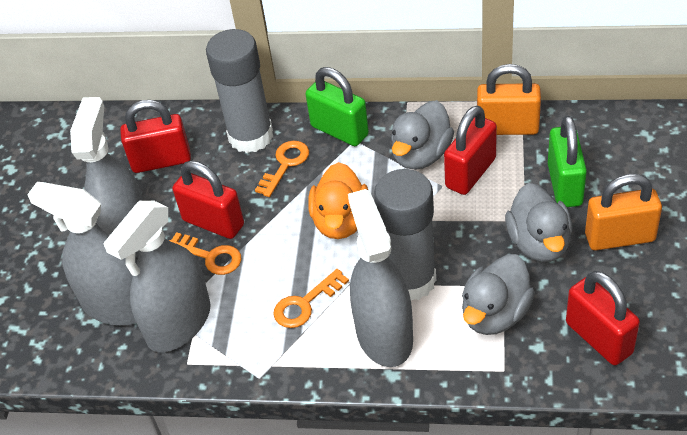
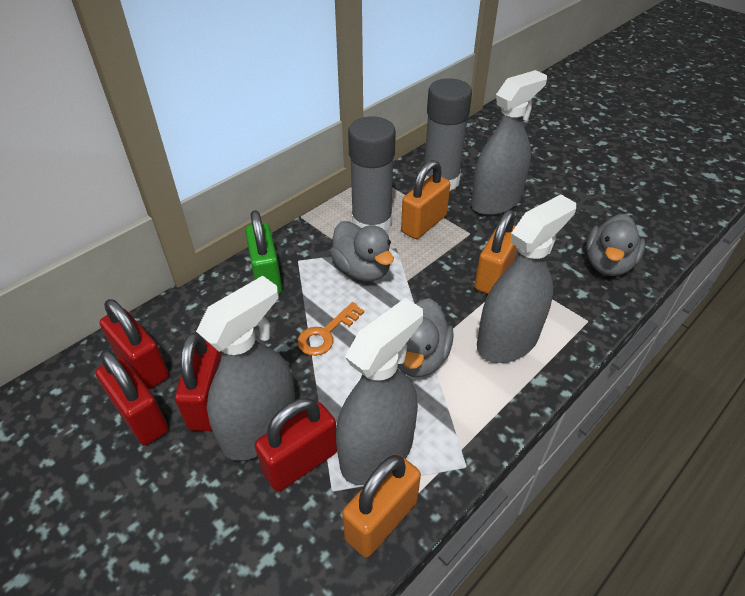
green padlock: 2 -> 1
orange duck: 1 -> 0
orange key: 3 -> 1
orange padlock: 2 -> 3

